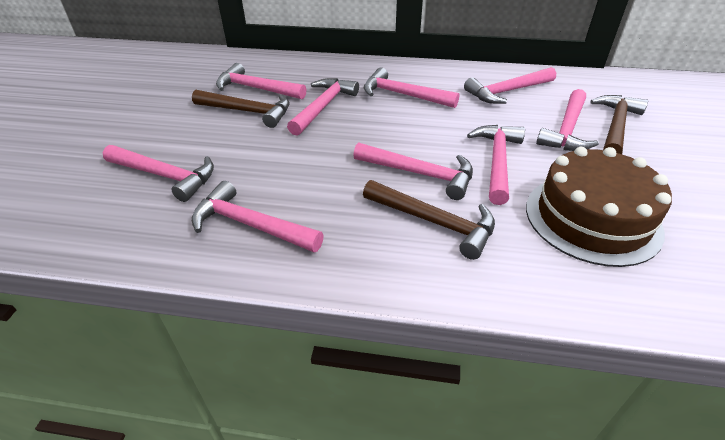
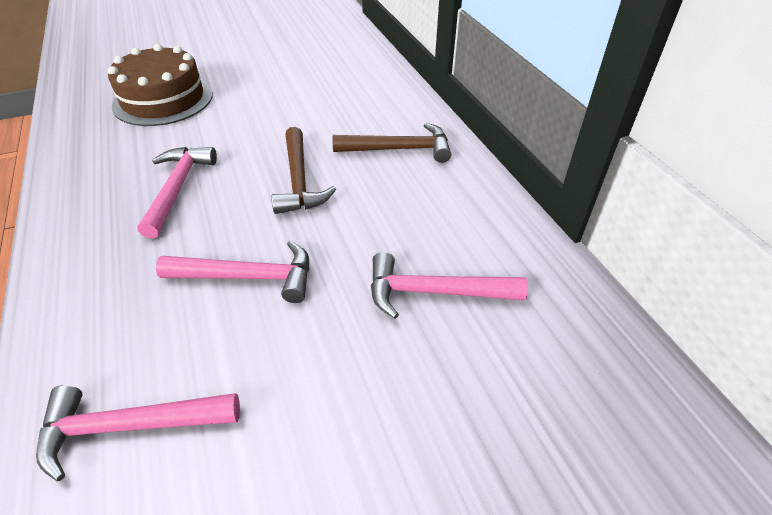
brown hammer: 3 -> 2
pink hammer: 9 -> 4

